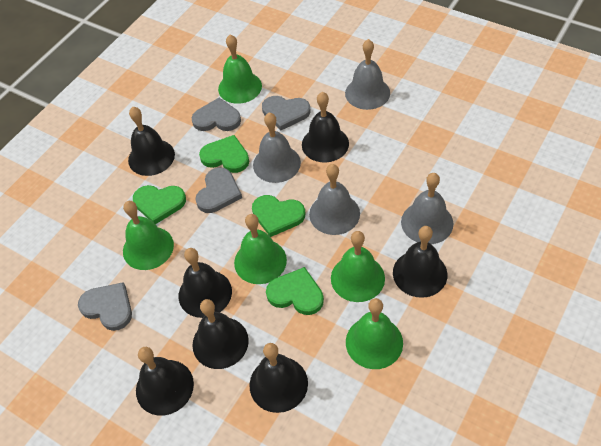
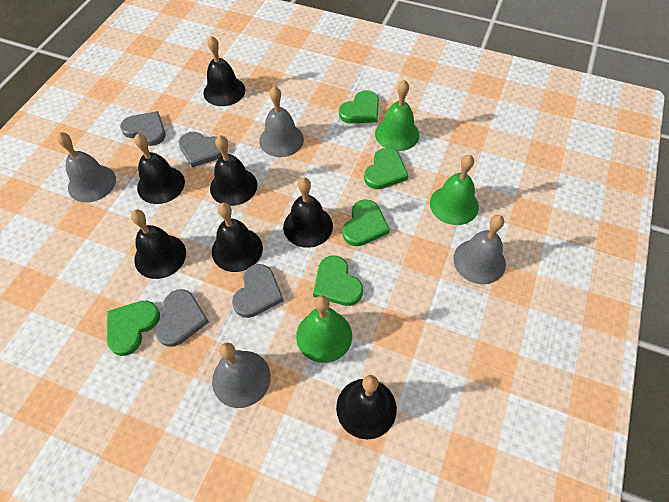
green bell: 5 -> 3
green heart: 4 -> 5

